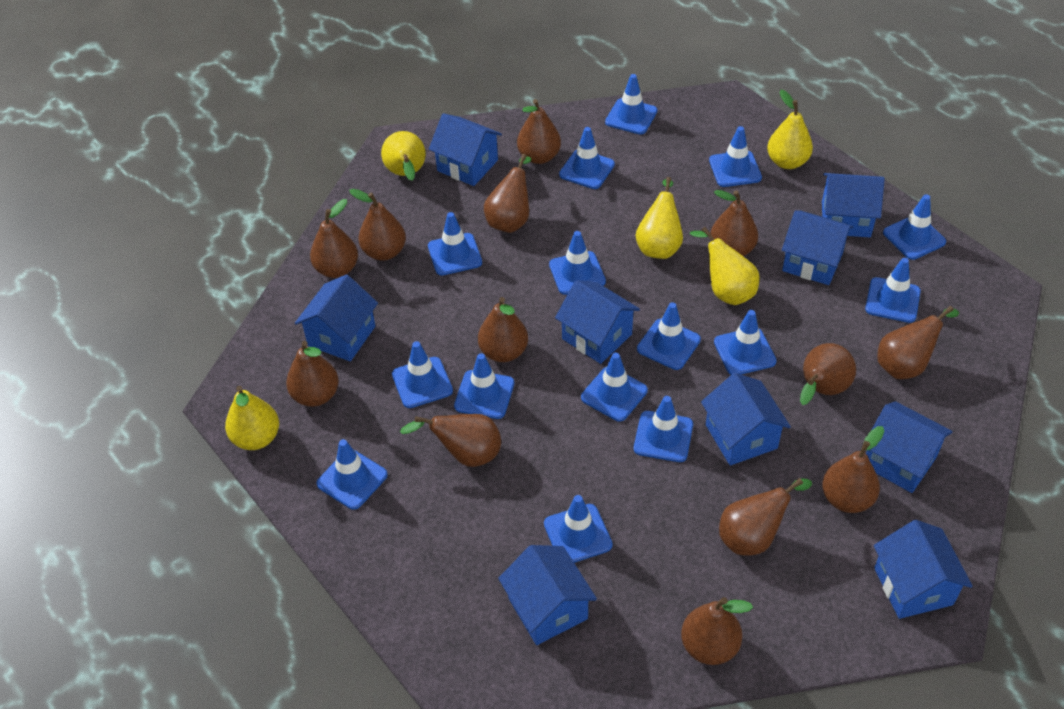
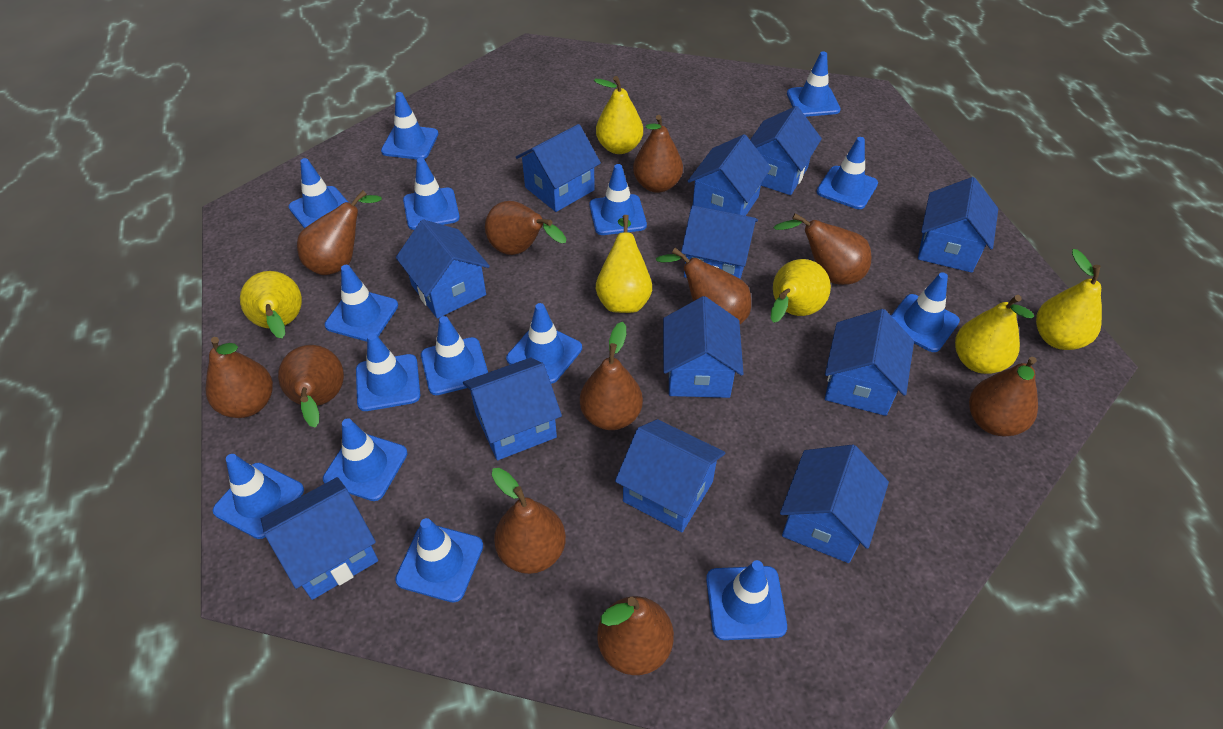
blue house: 9 -> 12
brown pear: 13 -> 11
yellow pear: 5 -> 6

